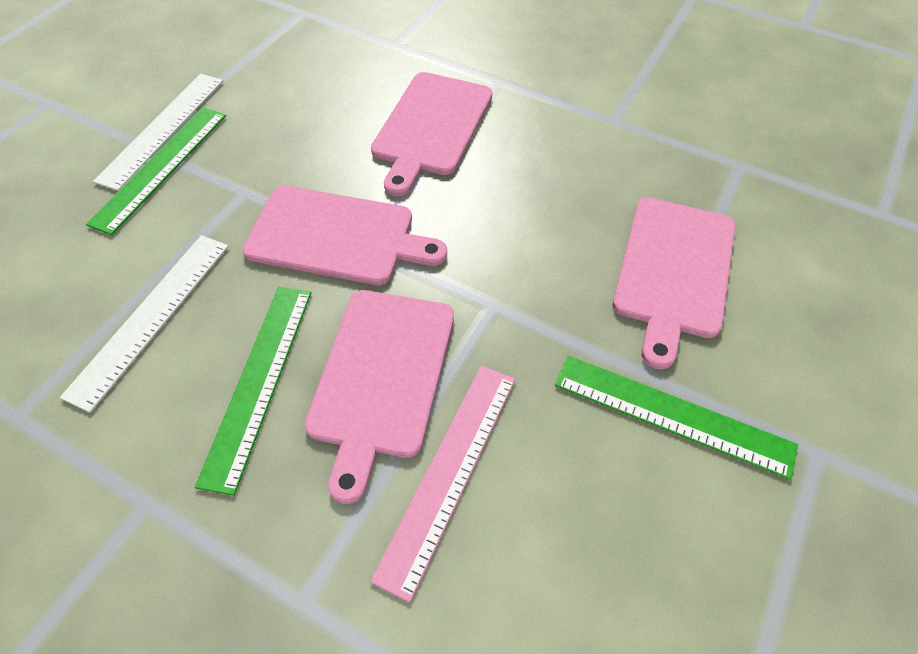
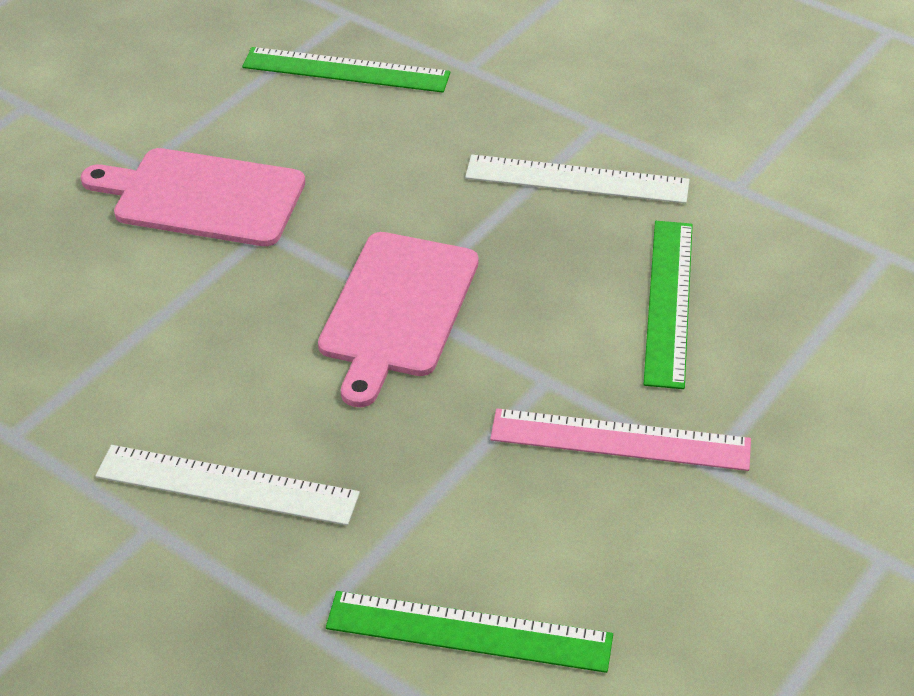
pink cutting board: 4 -> 2

